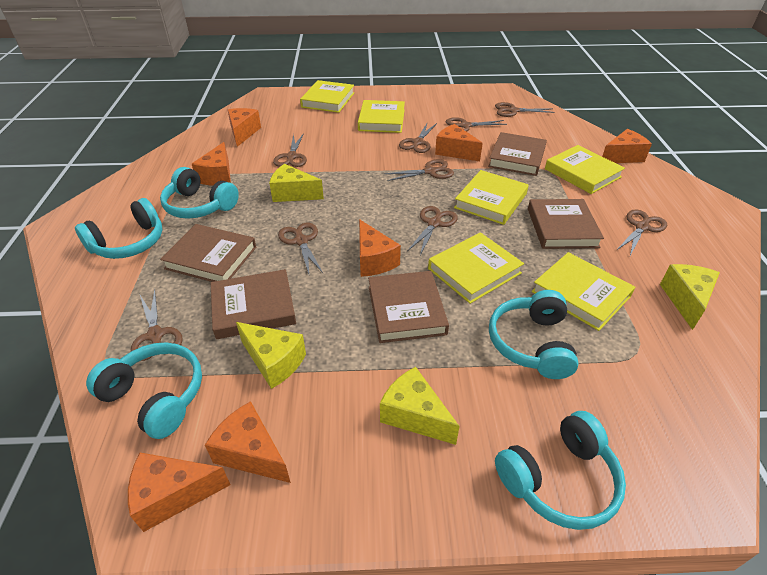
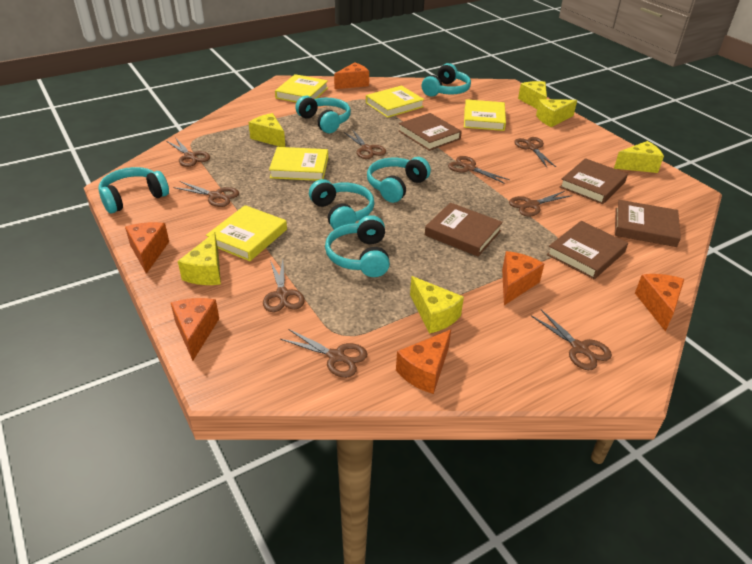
orange cheese: 7 -> 6
turquoise headphones: 5 -> 6
yellow book: 6 -> 5
yellow cheese: 4 -> 6

